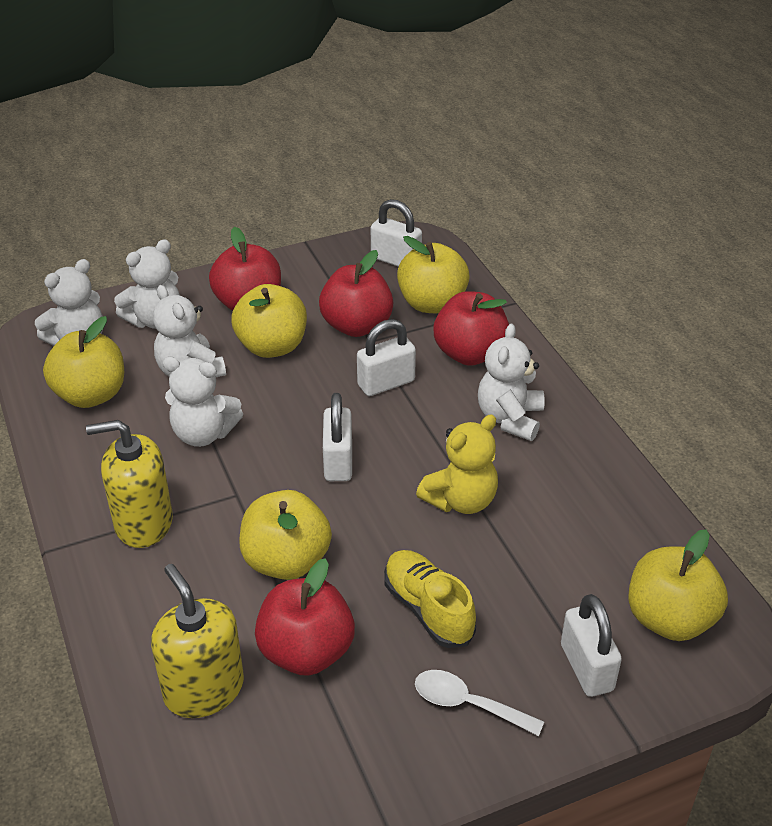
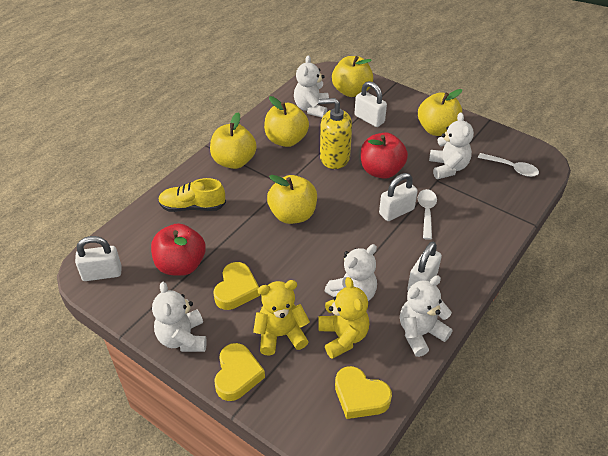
red apple: 4 -> 2
white spoon: 1 -> 2
yellow heart: 0 -> 3
yellow soap dispenser: 2 -> 1
yellow teddy bear: 1 -> 2

